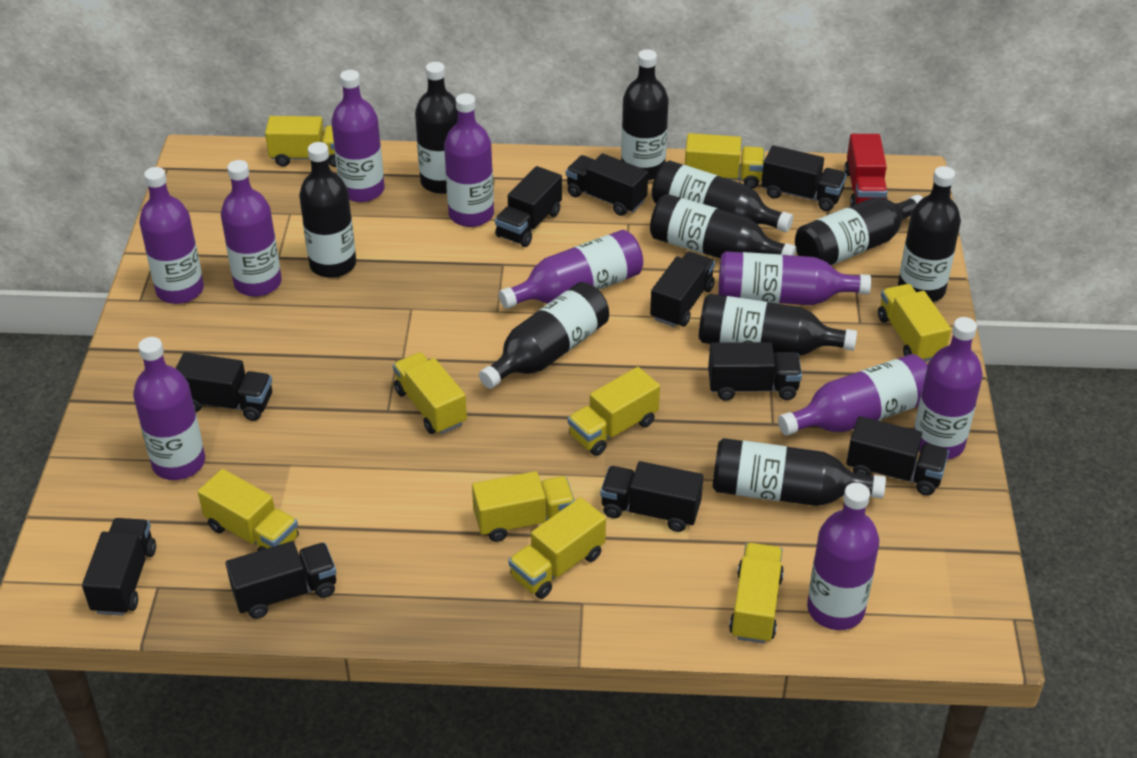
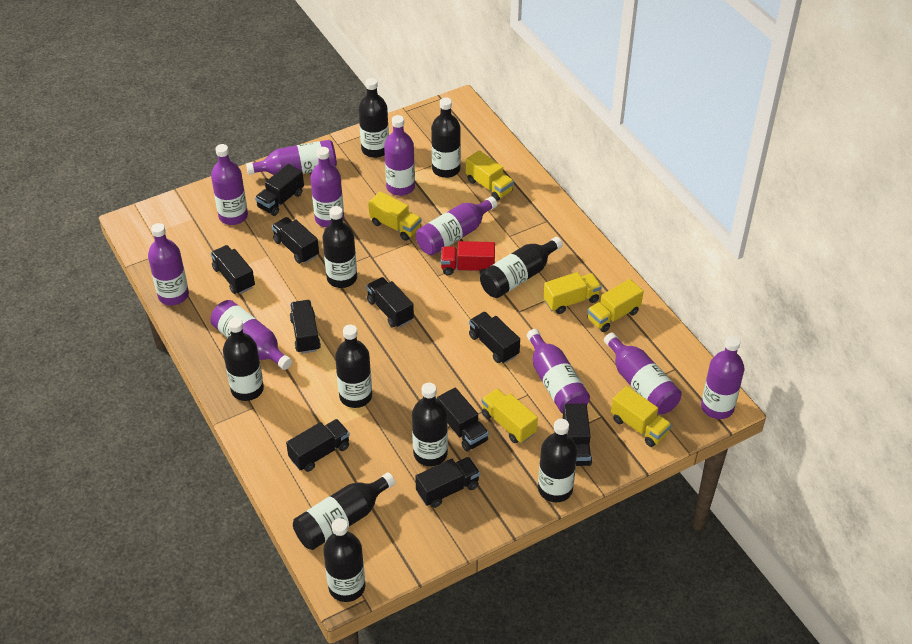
yellow truck: 9 -> 6

